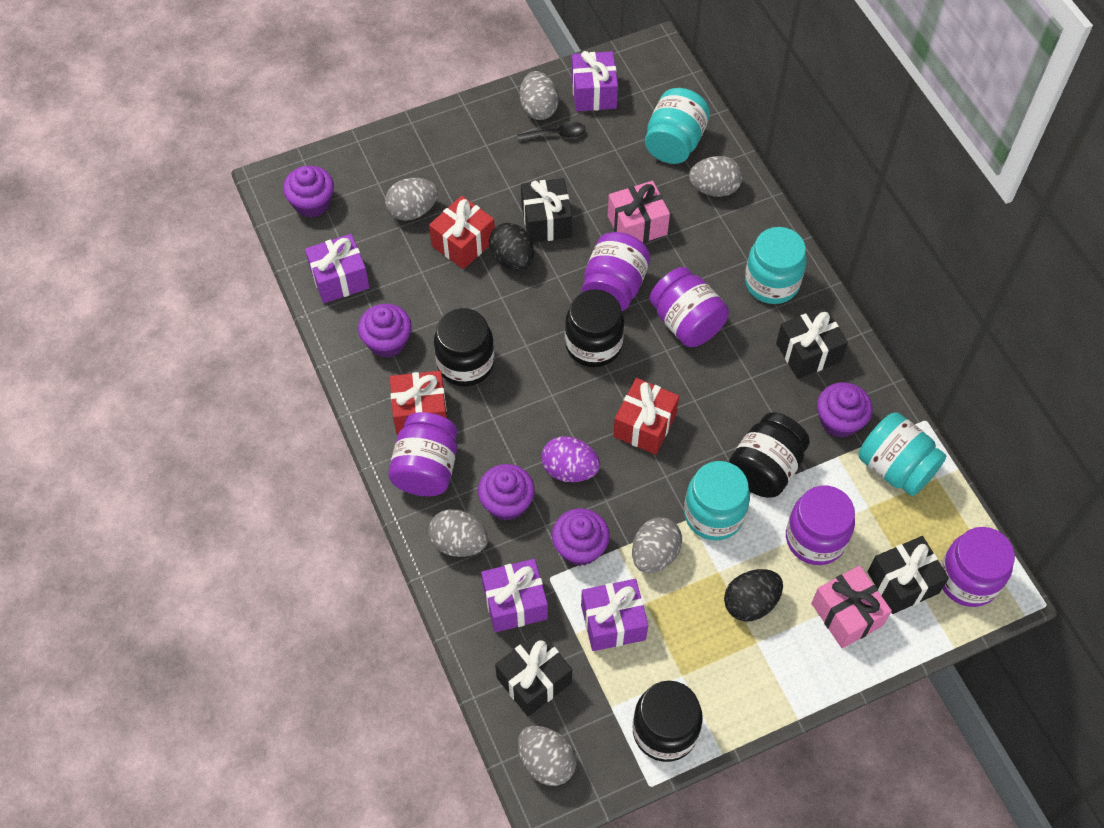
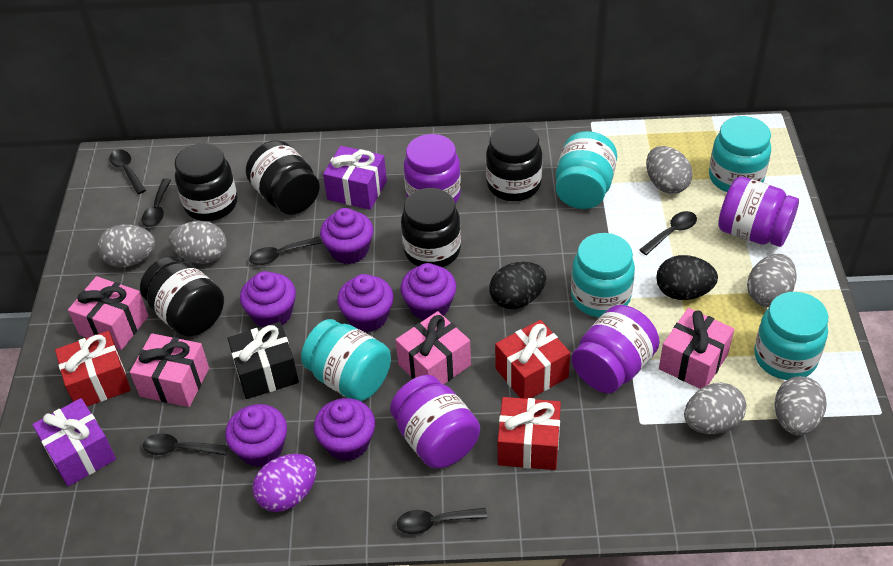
black gift: 4 -> 1
black jar: 4 -> 5
black spoon: 1 -> 6
pink gift: 2 -> 4
purple cupcake: 5 -> 6
purple gift: 4 -> 2
purple jar: 5 -> 4
turquoise jar: 4 -> 5

